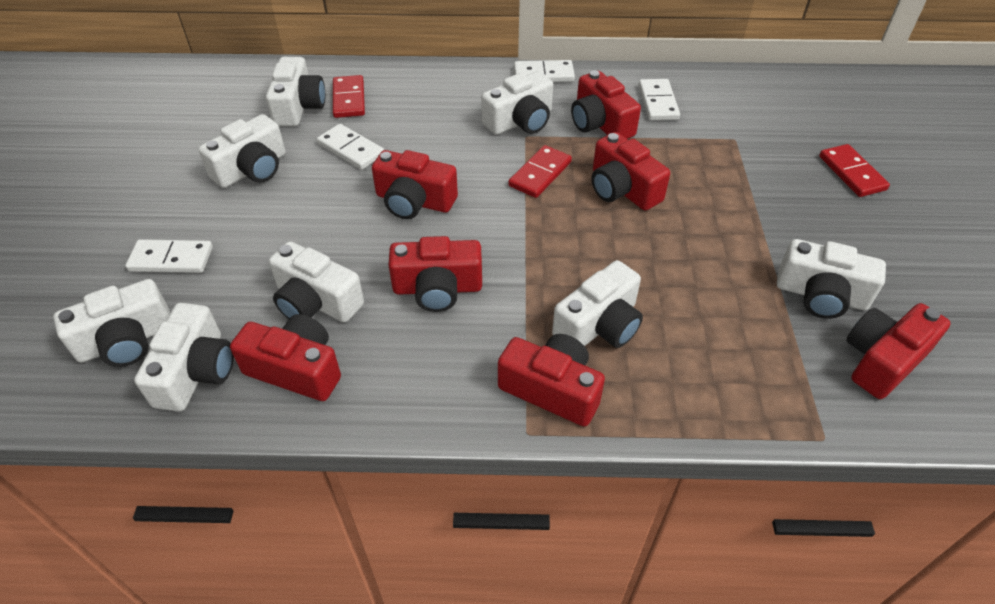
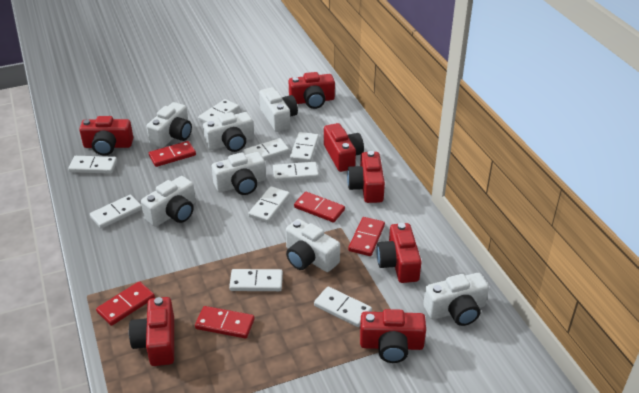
red domino: 3 -> 5
white camera: 8 -> 7
white domino: 4 -> 9

